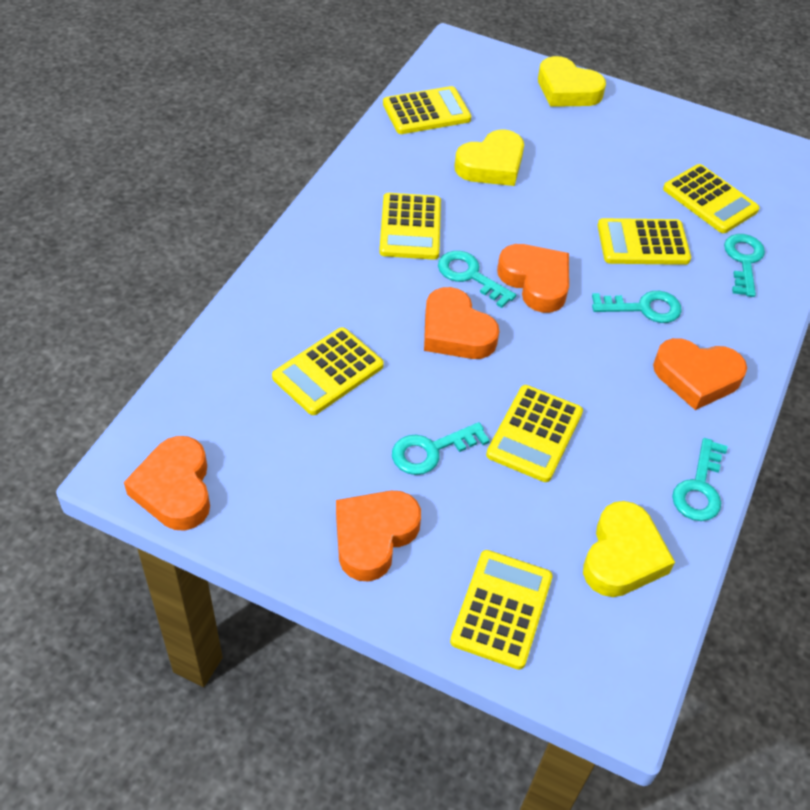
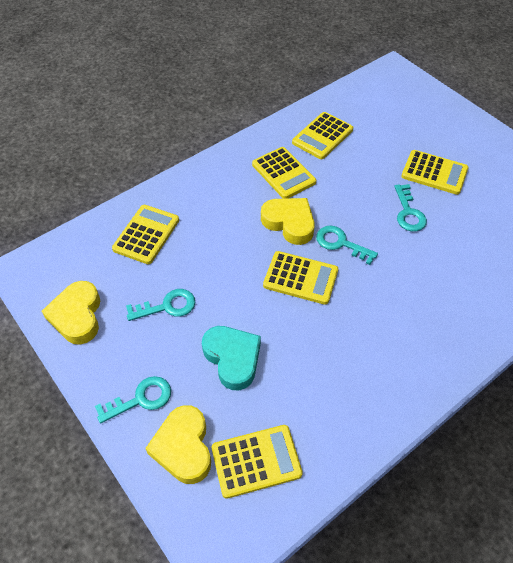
orange heart: 5 -> 0
turquoise heart: 0 -> 1
turquoise key: 5 -> 4
yellow calculator: 7 -> 6

